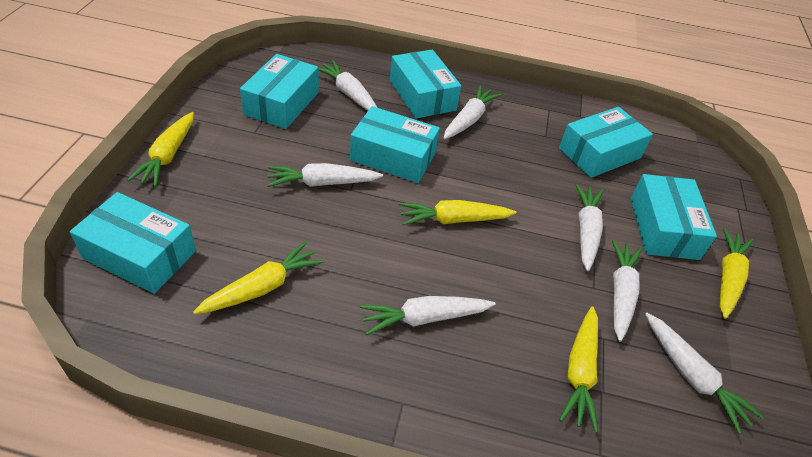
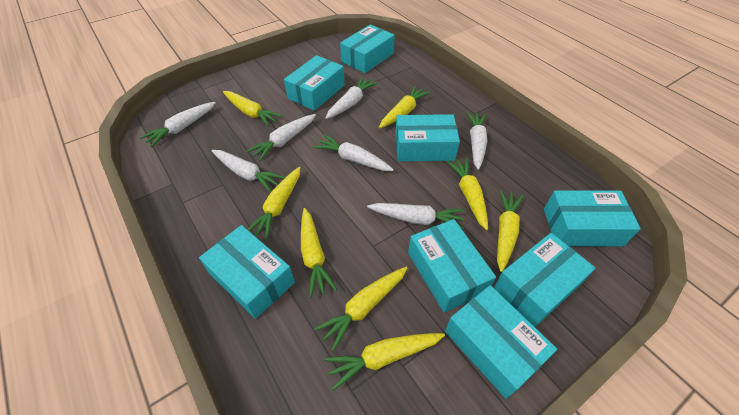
turquoise box: 6 -> 8
yellow carrot: 5 -> 8

